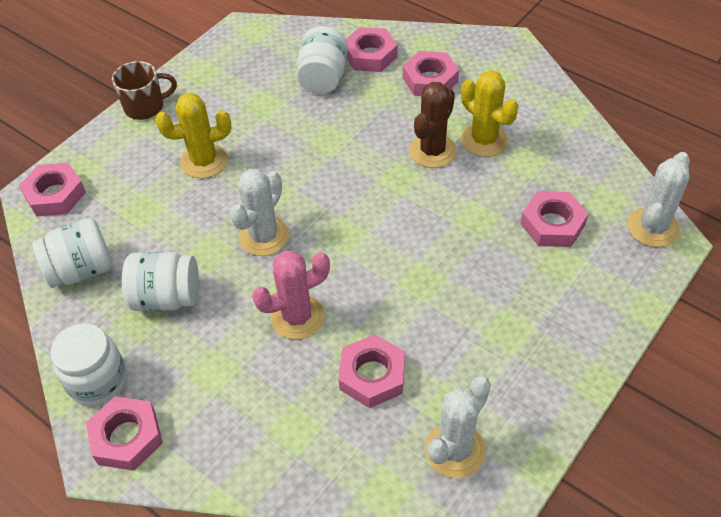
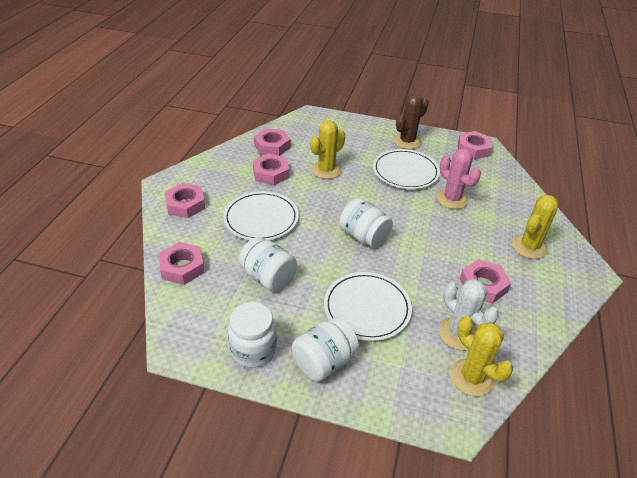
brown mug: 1 -> 0
white cactus: 3 -> 1
white plate: 0 -> 3
yellow cactus: 2 -> 3

